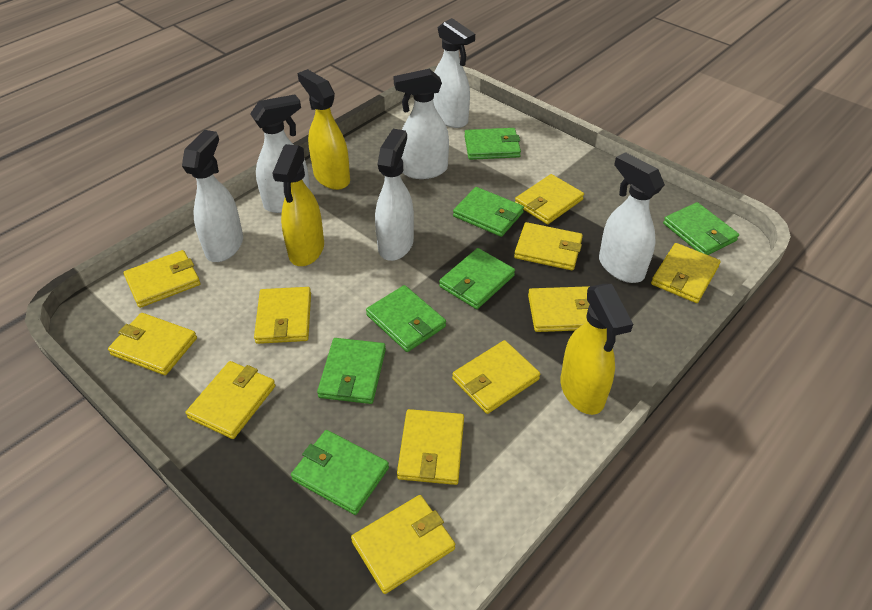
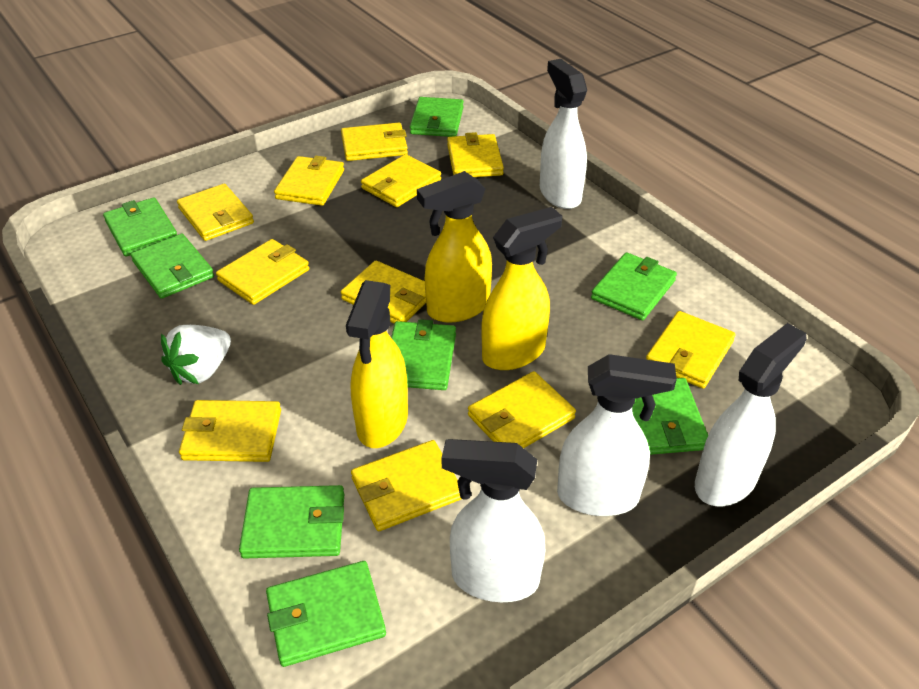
green wallet: 7 -> 8
white spray bottle: 6 -> 4
white strawberry: 0 -> 1

